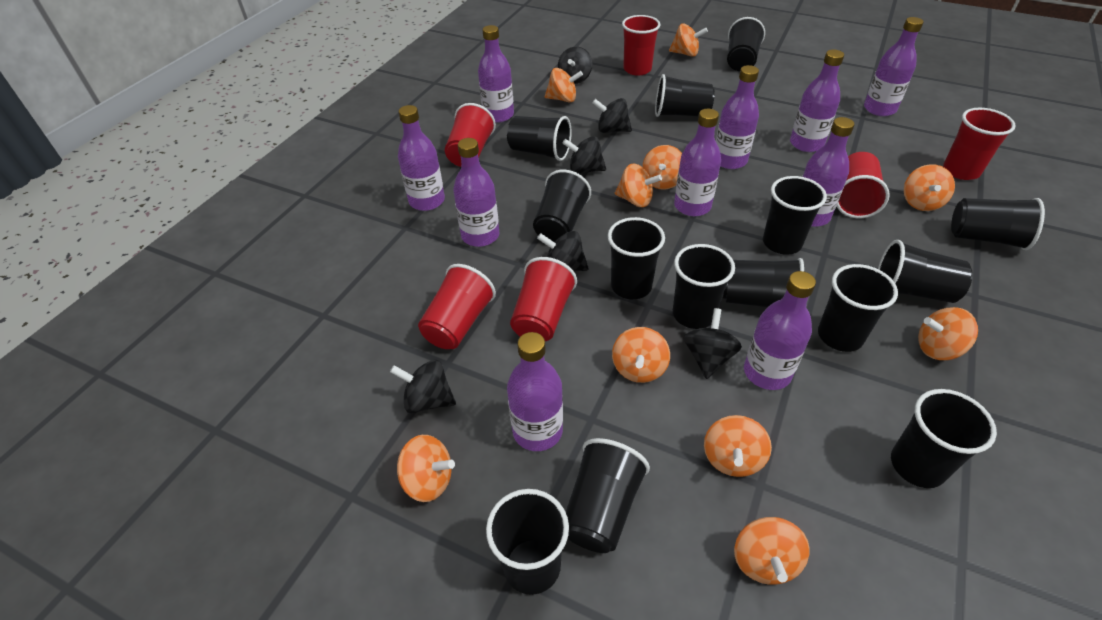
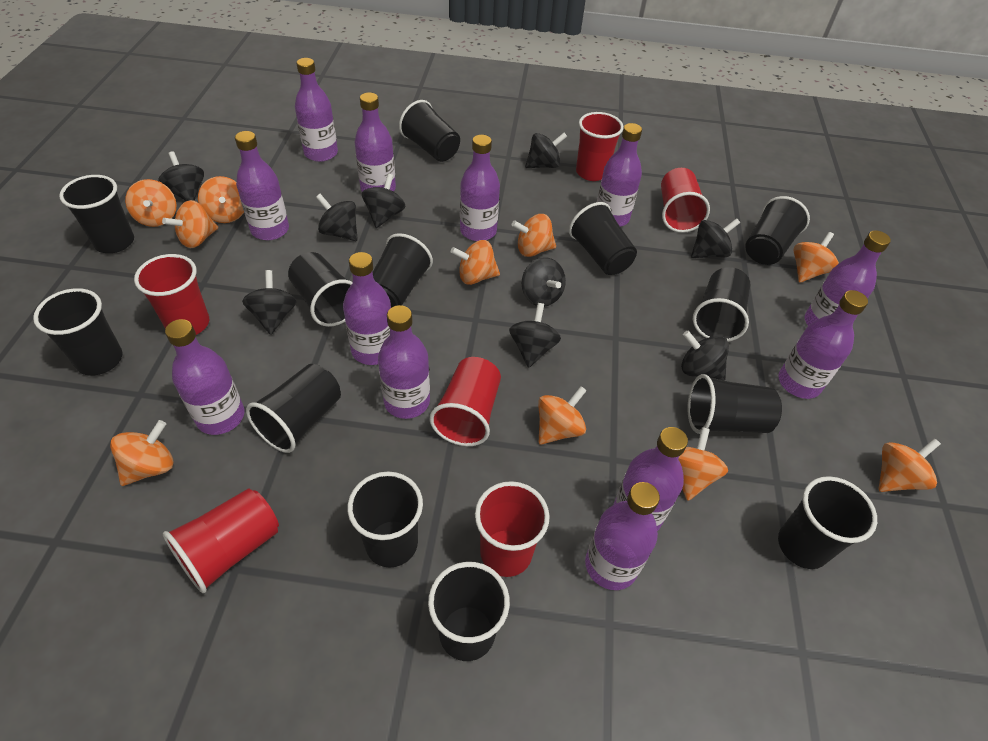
black cup: 14 -> 13
black spinning top: 6 -> 9
purple bottle: 10 -> 12

